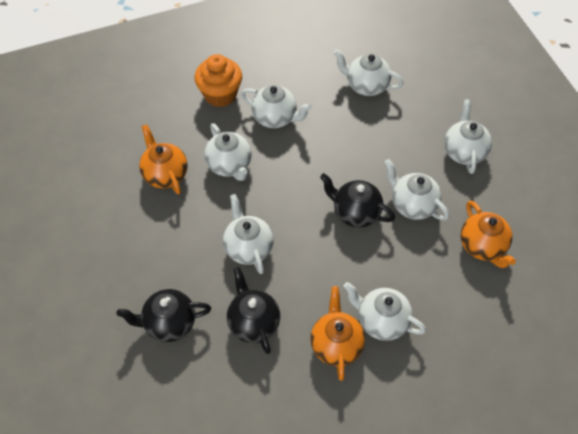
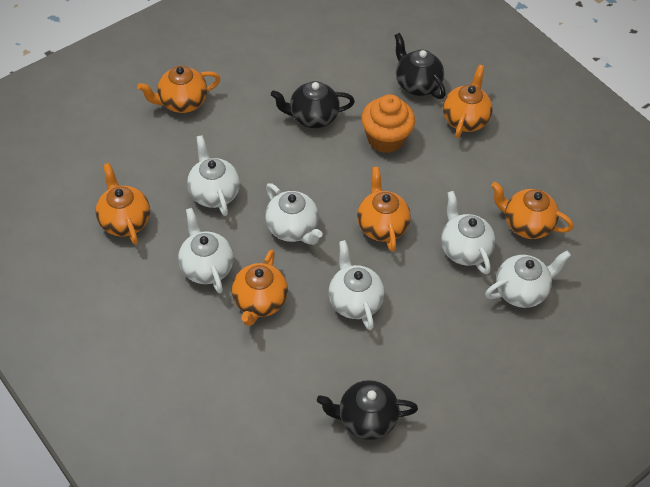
orange teapot: 3 -> 6
white teapot: 7 -> 6

